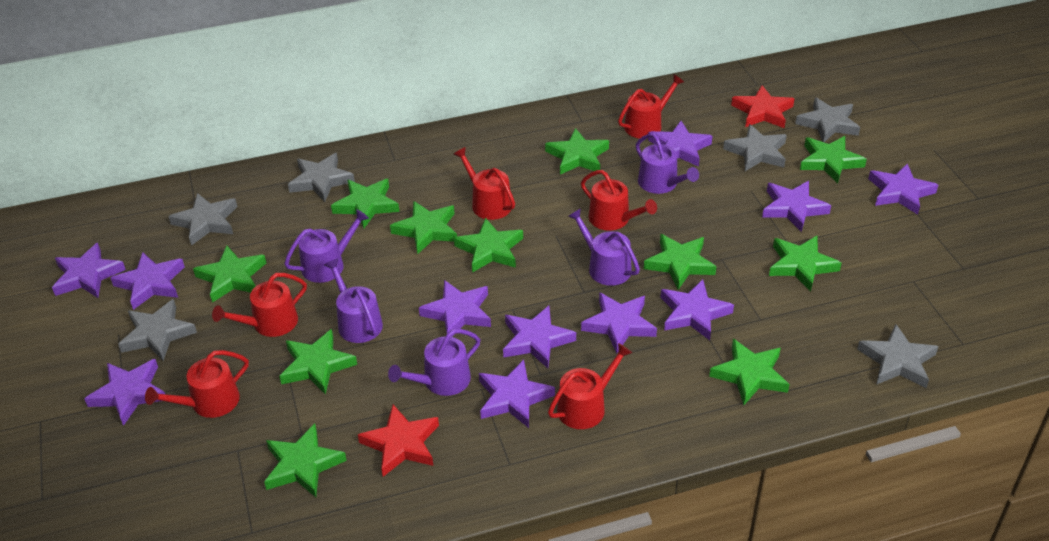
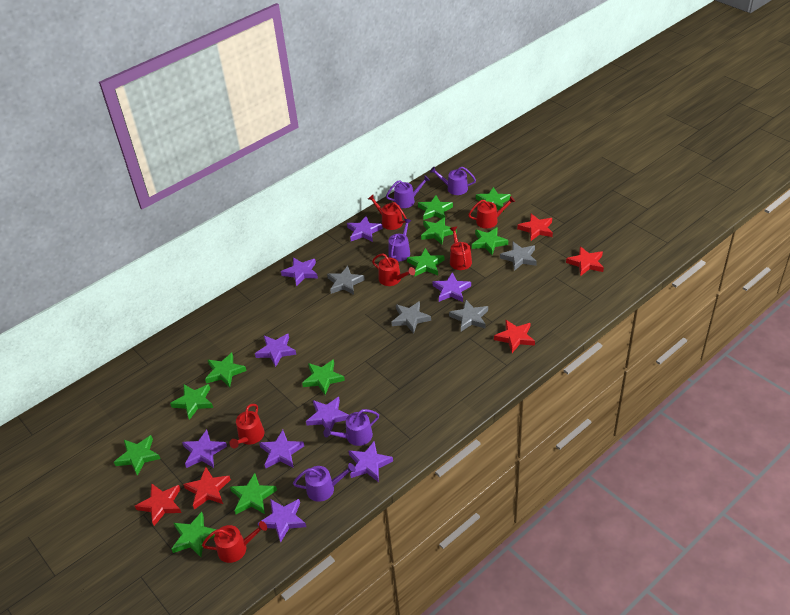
grey star: 6 -> 4
purple star: 11 -> 9
red star: 2 -> 5

